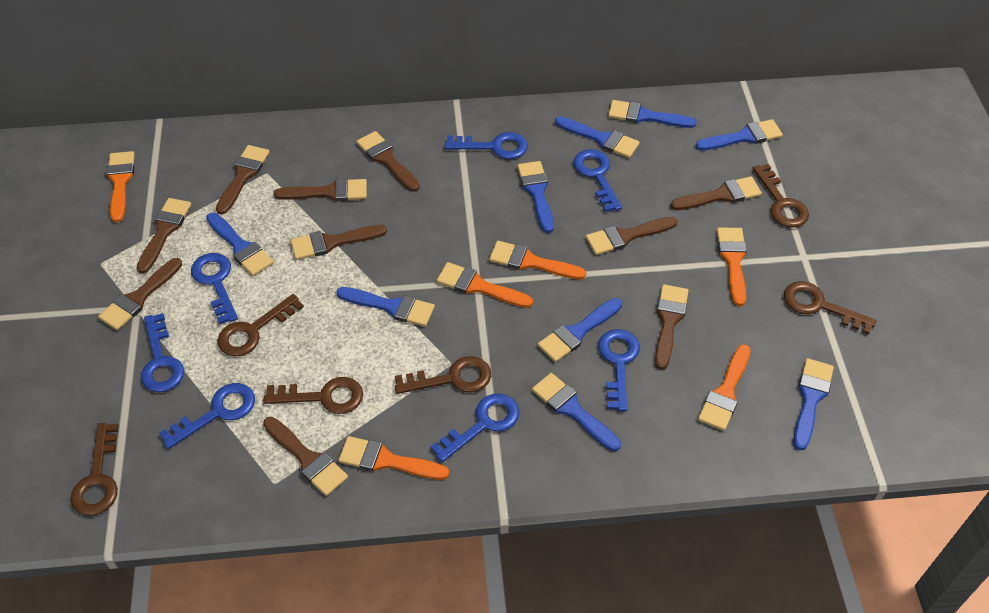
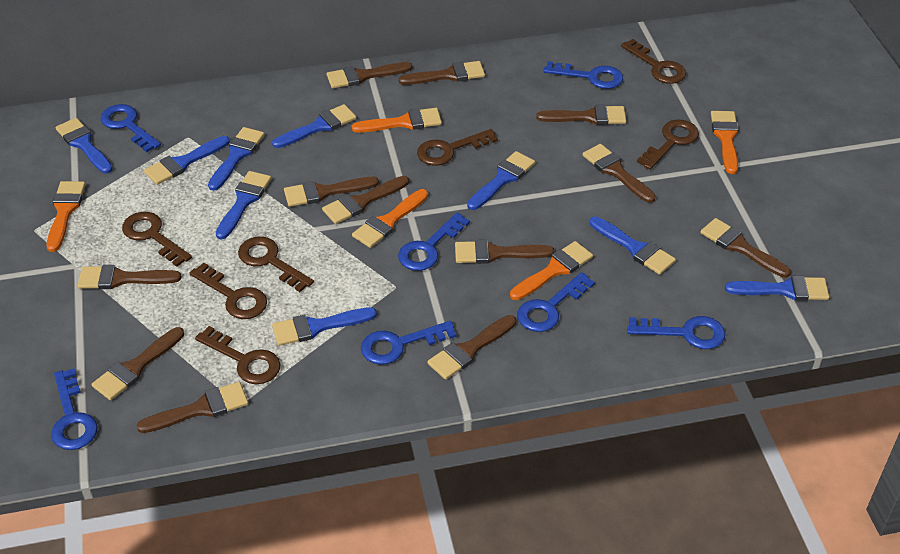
brown brush: 10 -> 12
brown key: 6 -> 7
orange brush: 6 -> 5

